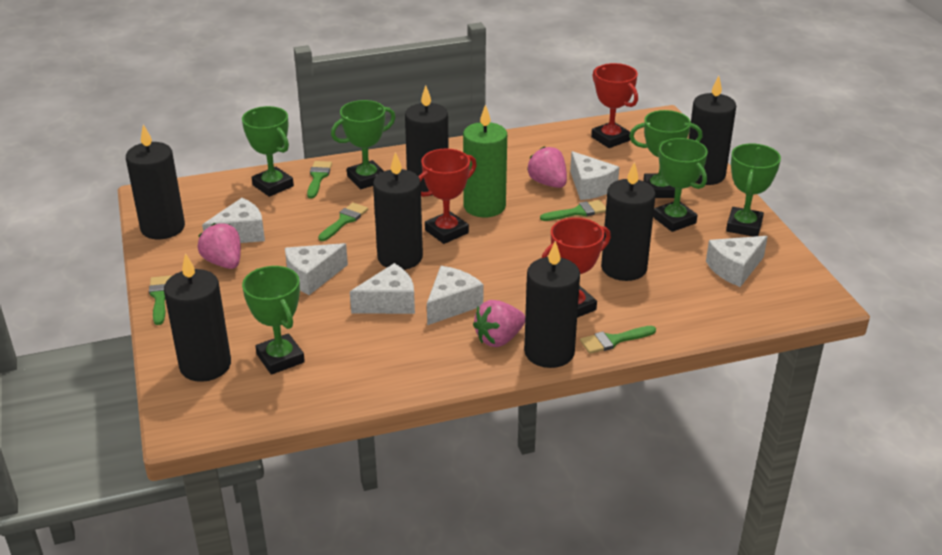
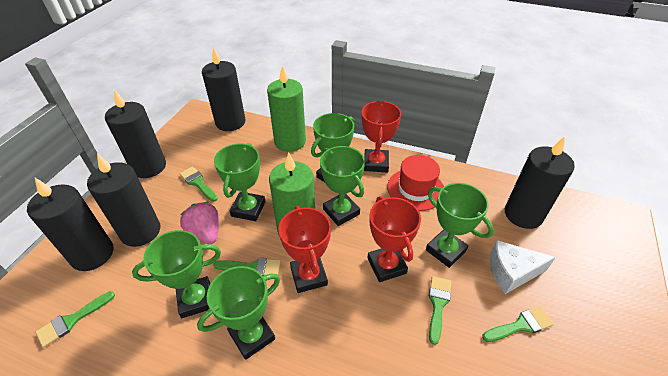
black candle: 7 -> 5
green candle: 1 -> 2
pink strawberry: 3 -> 1
red hat: 0 -> 1
white cheese: 6 -> 1

